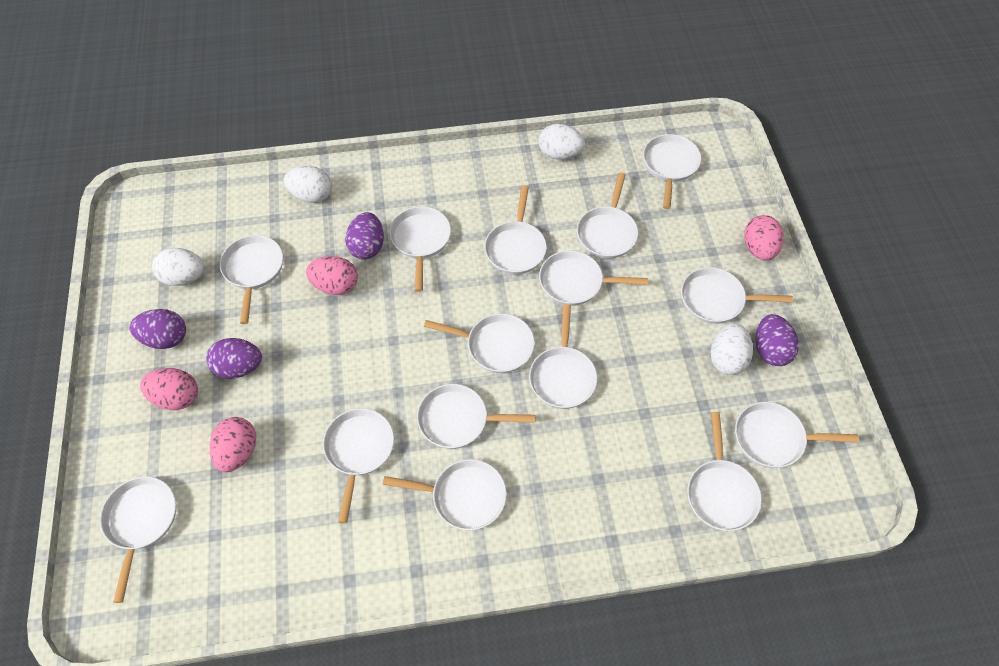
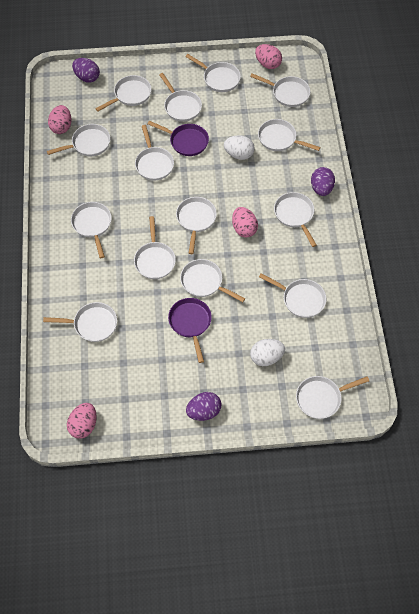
purple egg: 4 -> 3
purple pan: 0 -> 2
white egg: 4 -> 2

